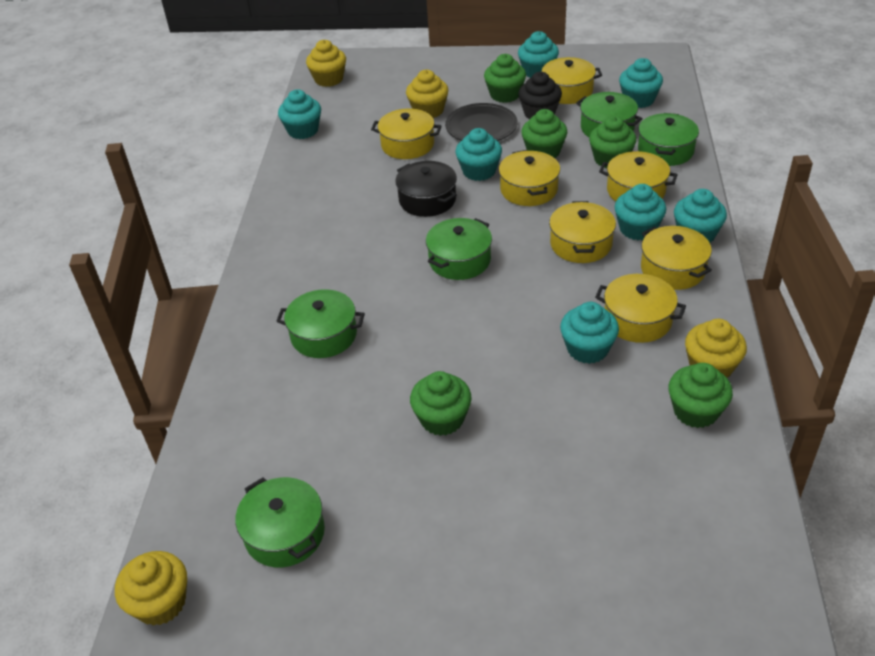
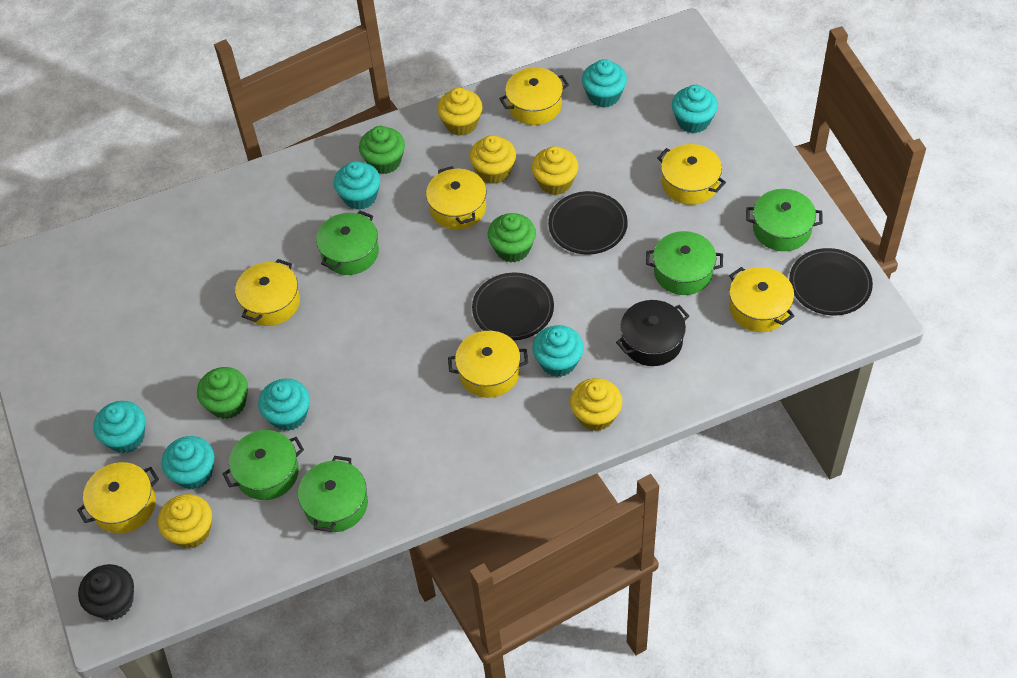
black plate: 1 -> 3
green cupcake: 5 -> 3
yellow cupcake: 4 -> 5

